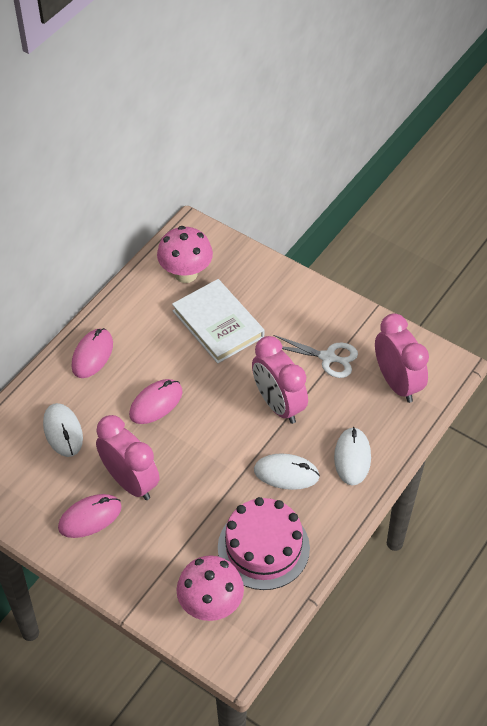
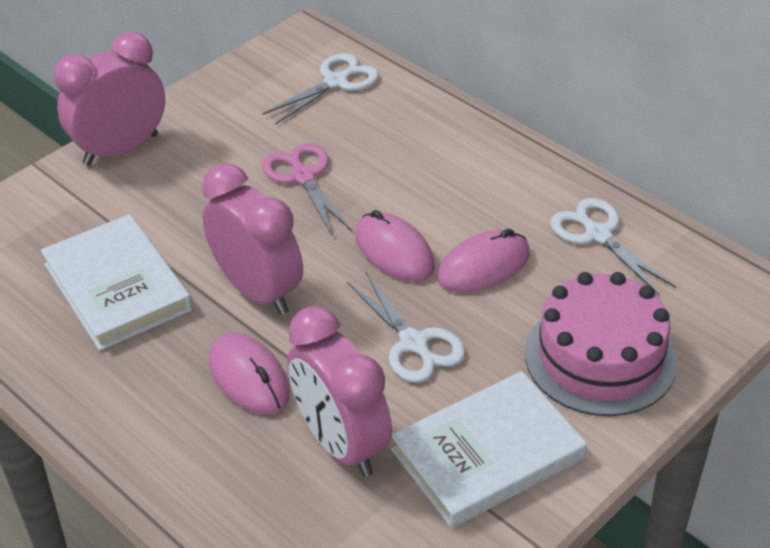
pink mushroom: 2 -> 0
pink scissors: 0 -> 1
white book: 1 -> 2
white mouse: 3 -> 0
white scissors: 1 -> 3

